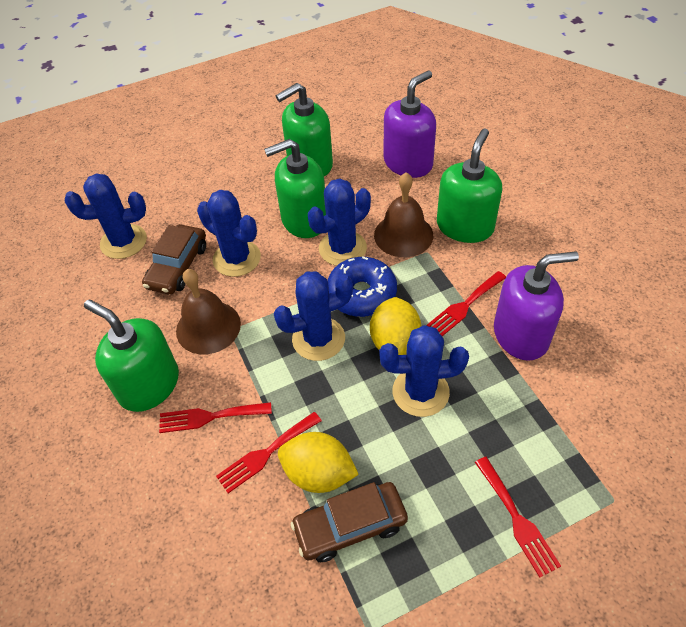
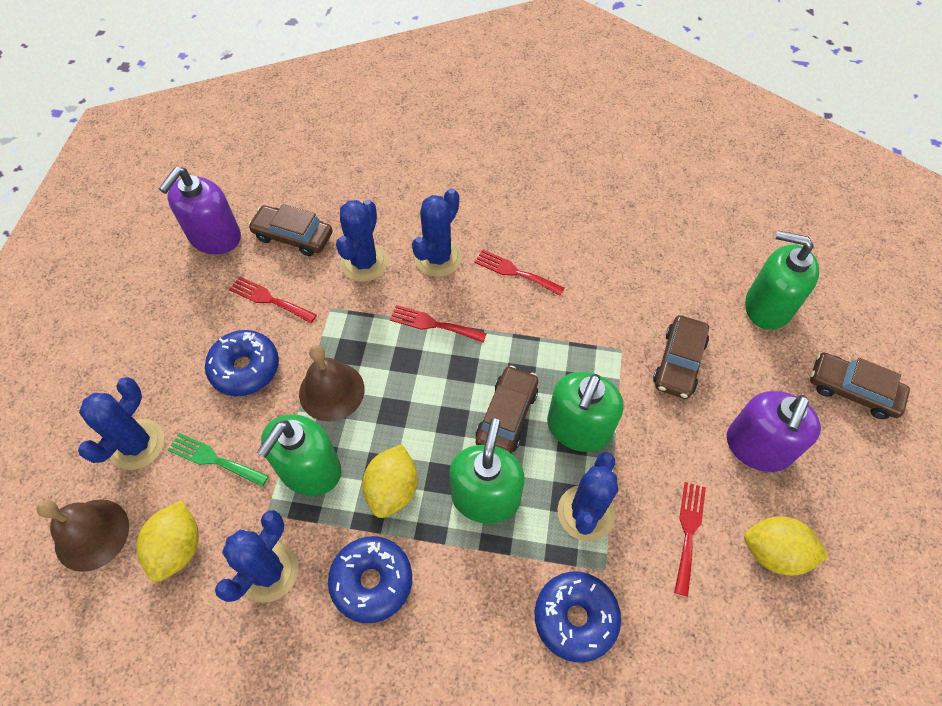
blue donut: 1 -> 3
brown car: 2 -> 4
green fork: 0 -> 1
yellow lemon: 2 -> 3

